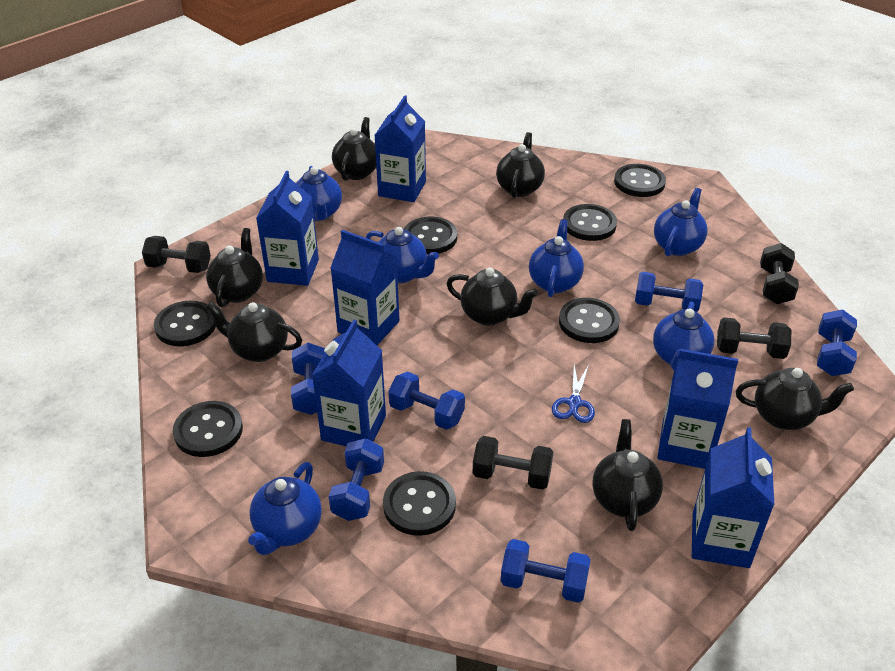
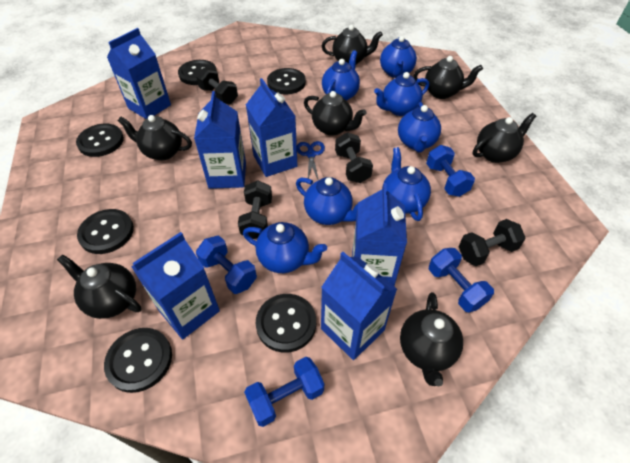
black button: 7 -> 6
blue dumbbell: 6 -> 4
blue teapot: 6 -> 7

